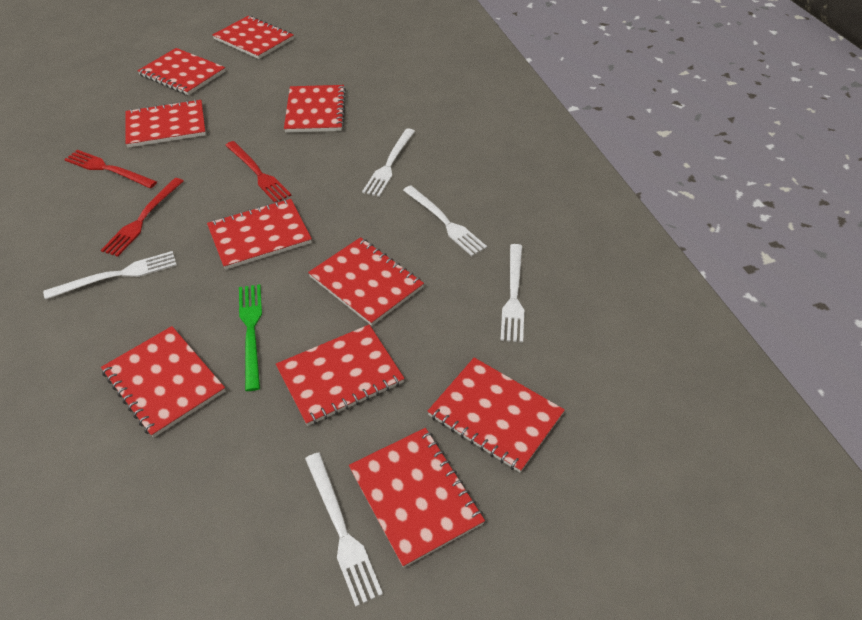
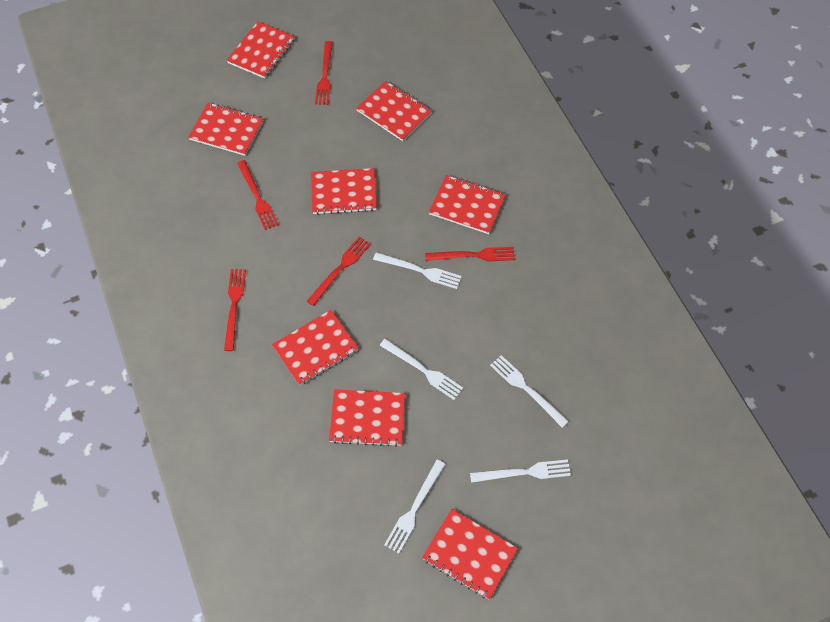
green fork: 1 -> 0
red fork: 3 -> 5
red notebook: 10 -> 8

